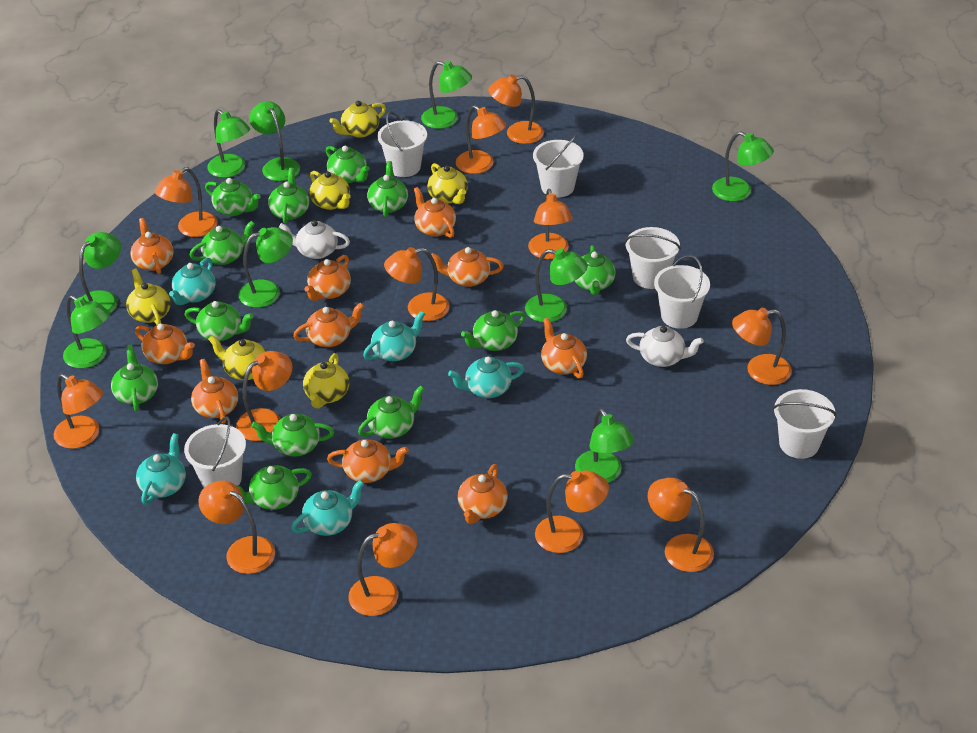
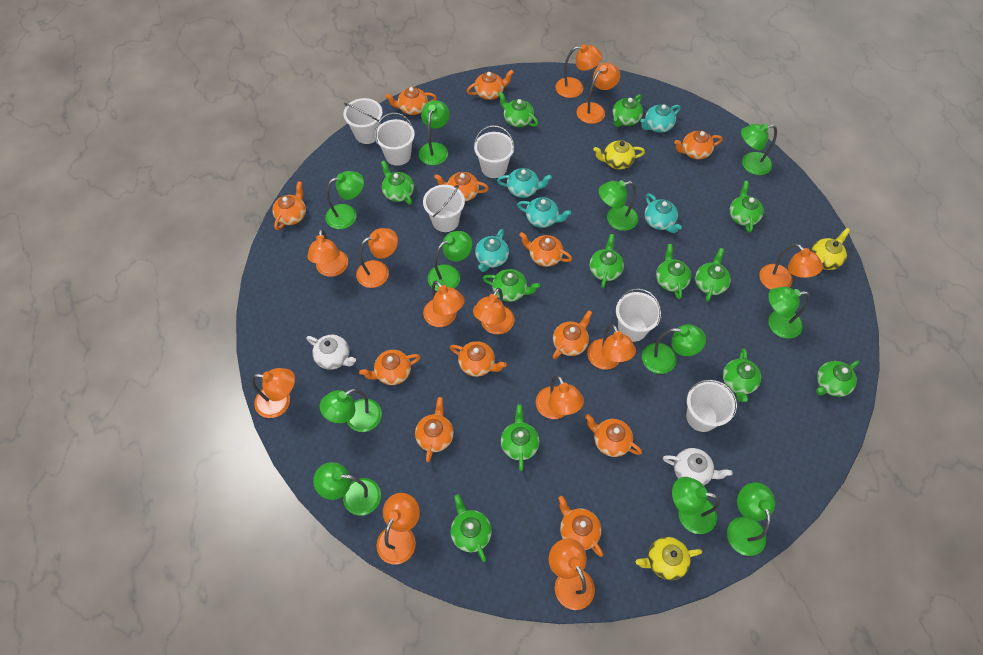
green lamp: 9 -> 11
orange teapot: 10 -> 12
yellow teapot: 6 -> 3

